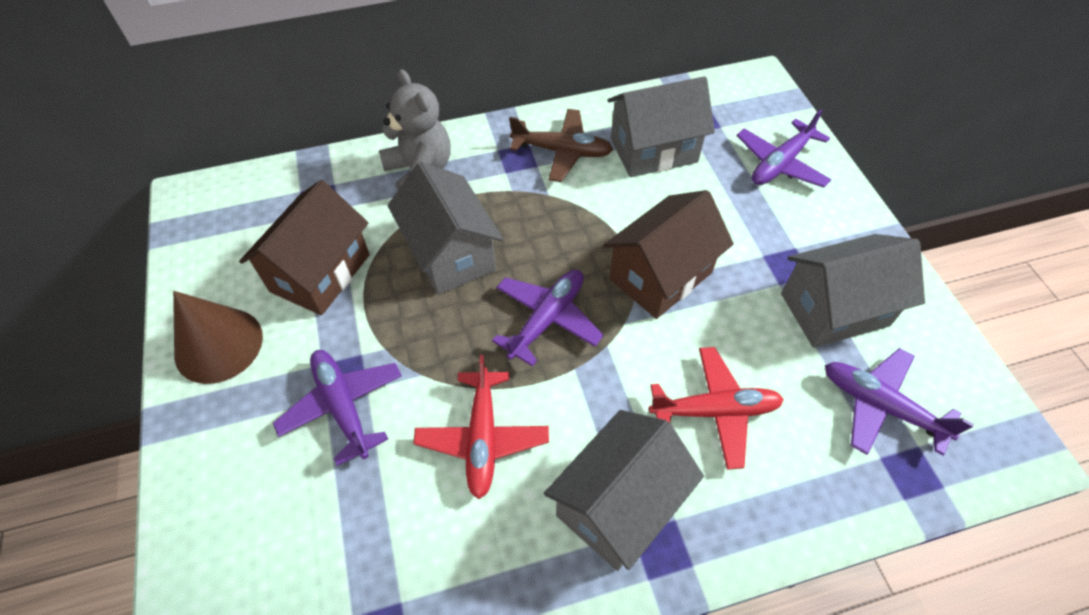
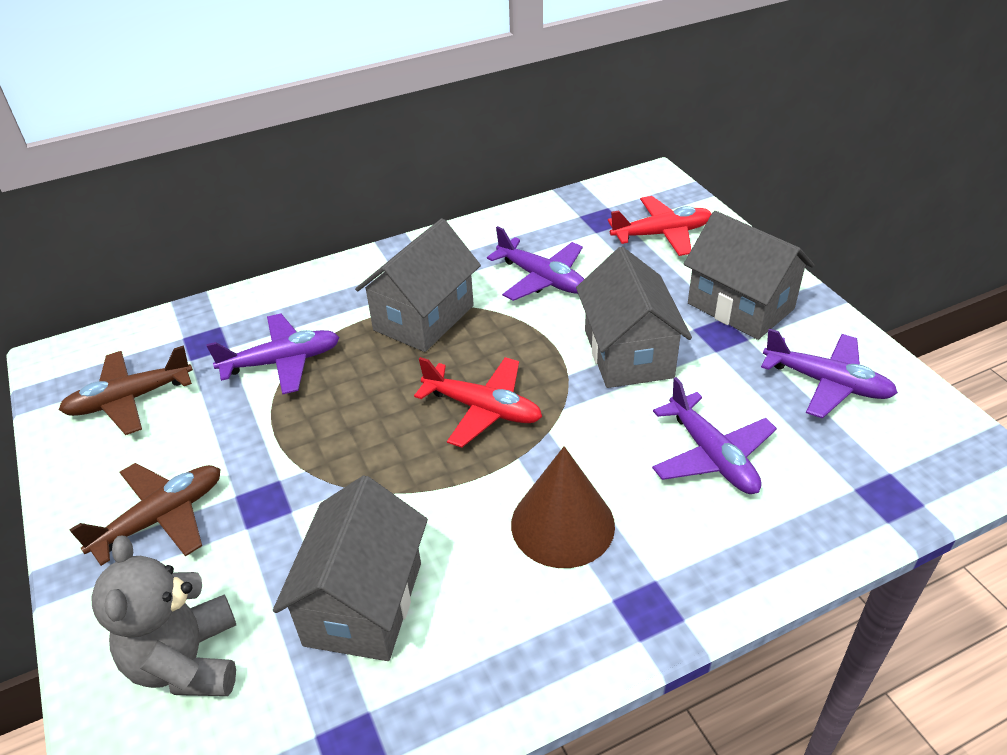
brown house: 2 -> 0
brown plane: 1 -> 2

